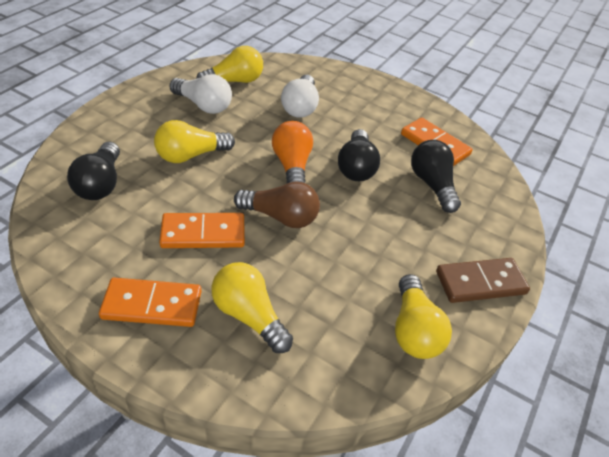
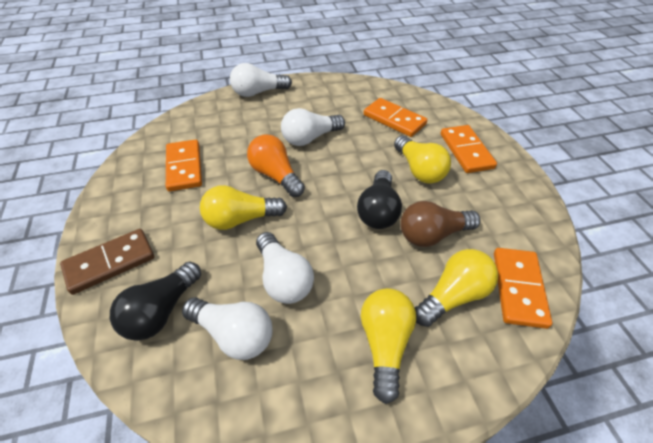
black light bulb: 3 -> 2
orange domino: 3 -> 4
white light bulb: 2 -> 4

